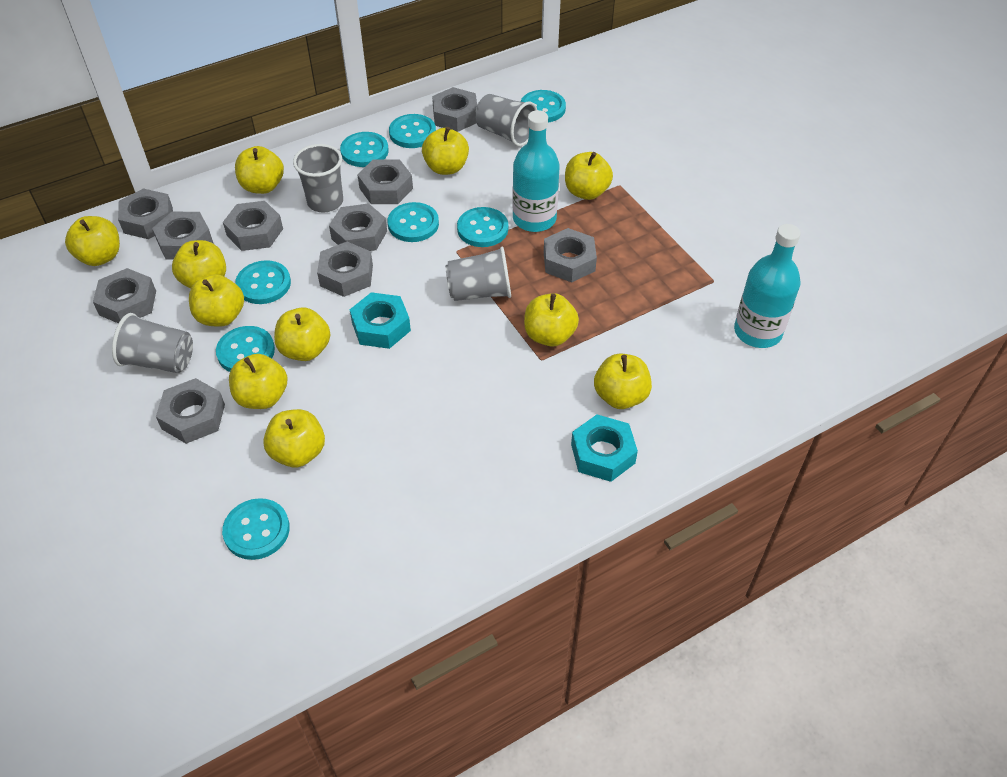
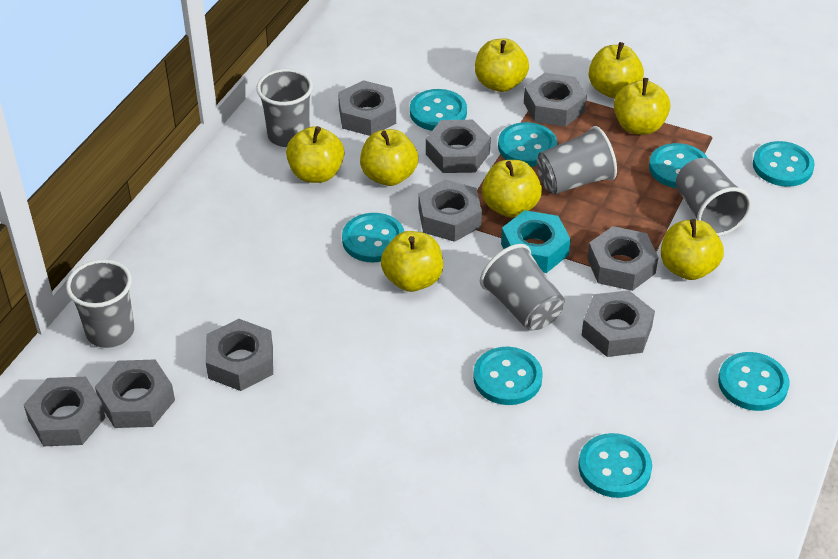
grey cup: 4 -> 5
grey nut: 10 -> 9
turquoise bottle: 2 -> 0
turquoise nut: 2 -> 1
yellow apple: 11 -> 8

